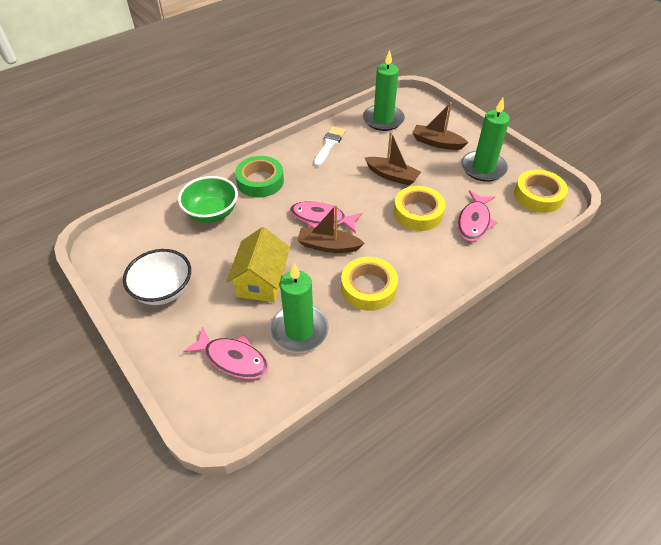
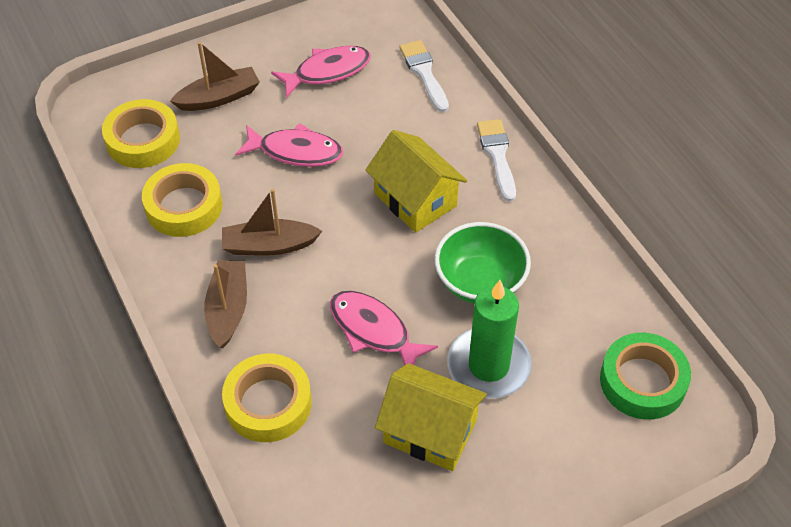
green candle: 3 -> 1
white bowl: 1 -> 0
white brush: 1 -> 2
yellow house: 1 -> 2

